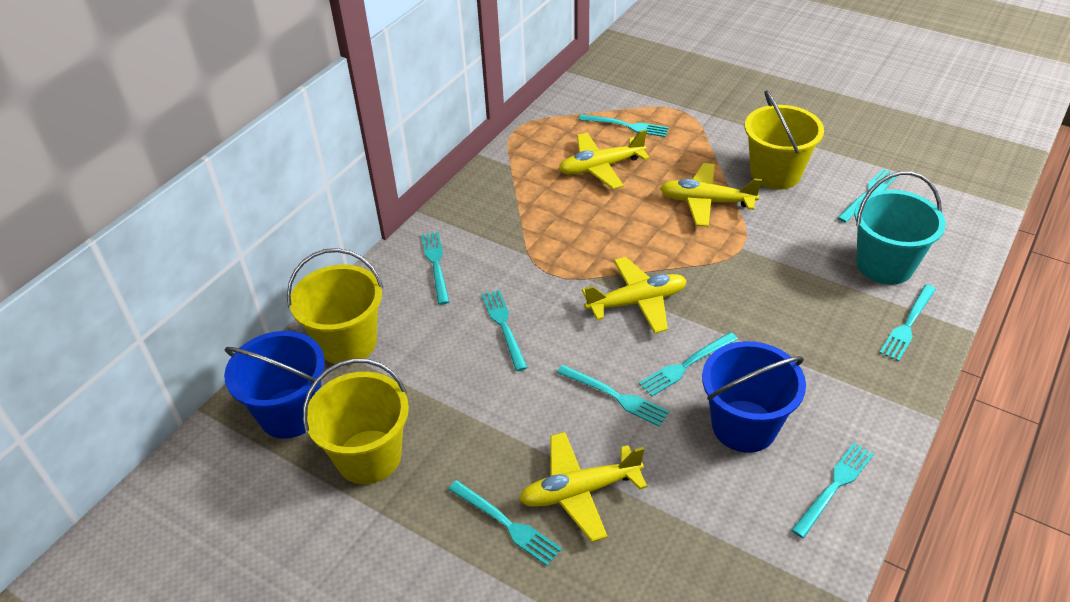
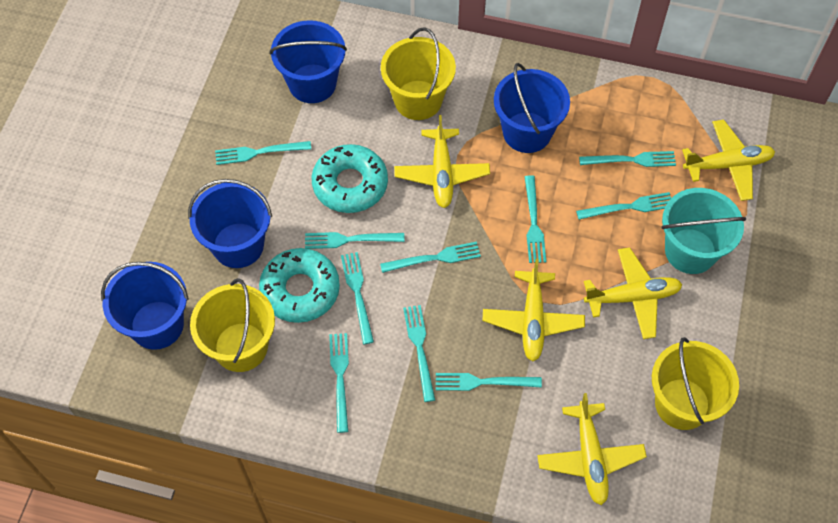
blue bucket: 2 -> 4
turquoise donut: 0 -> 2
turquoise fork: 9 -> 10
yellow plane: 4 -> 5

